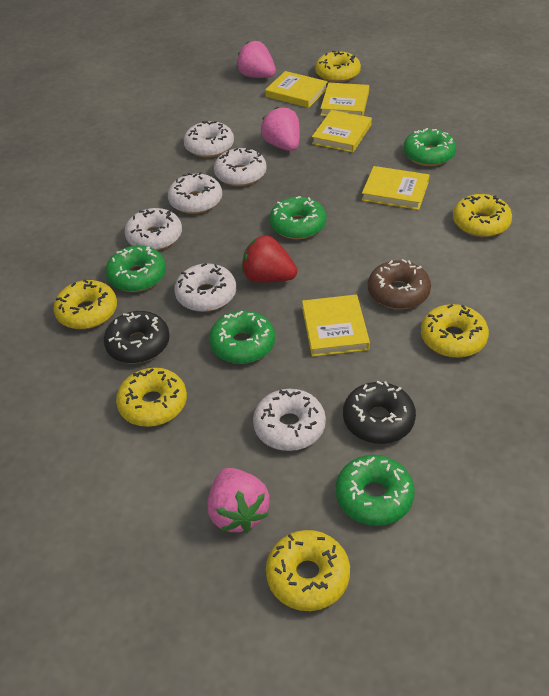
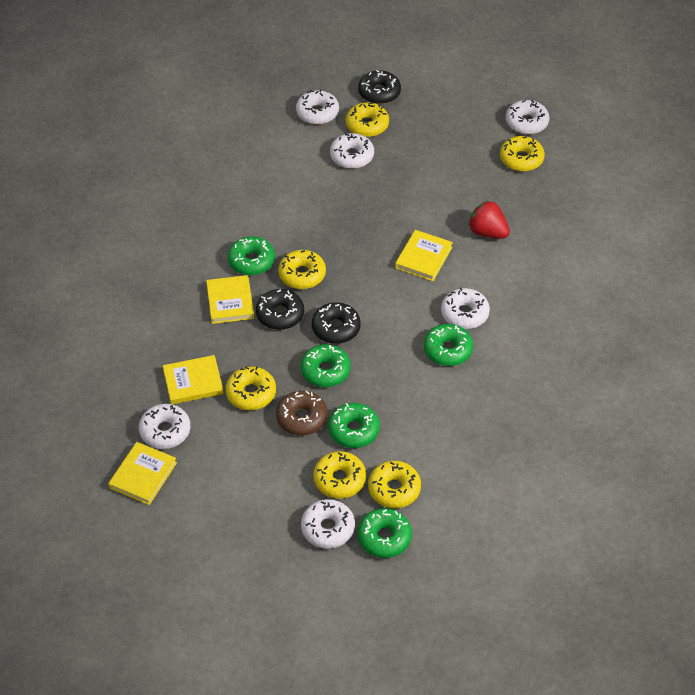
black donut: 2 -> 3
pink strawberry: 3 -> 0
yellow book: 5 -> 4

